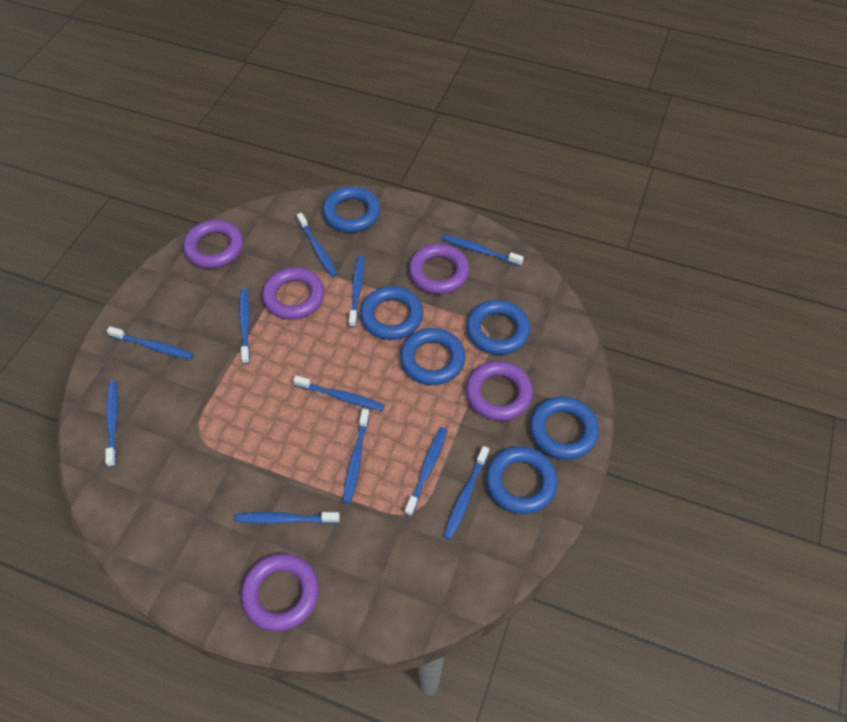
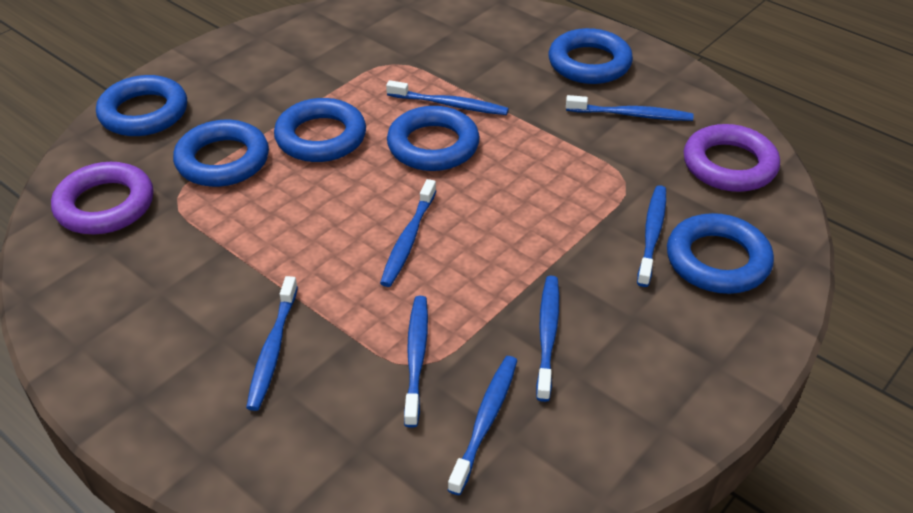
blue toothbrush: 11 -> 8
purple ring: 5 -> 2

